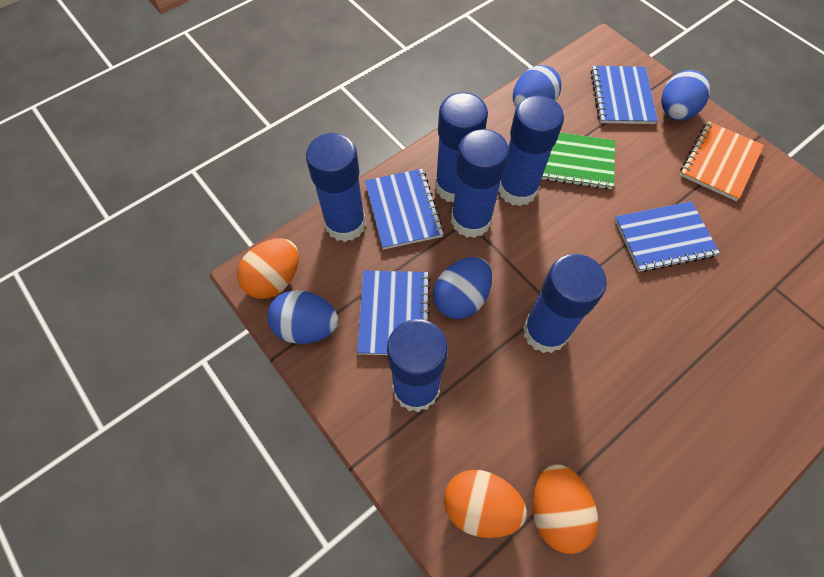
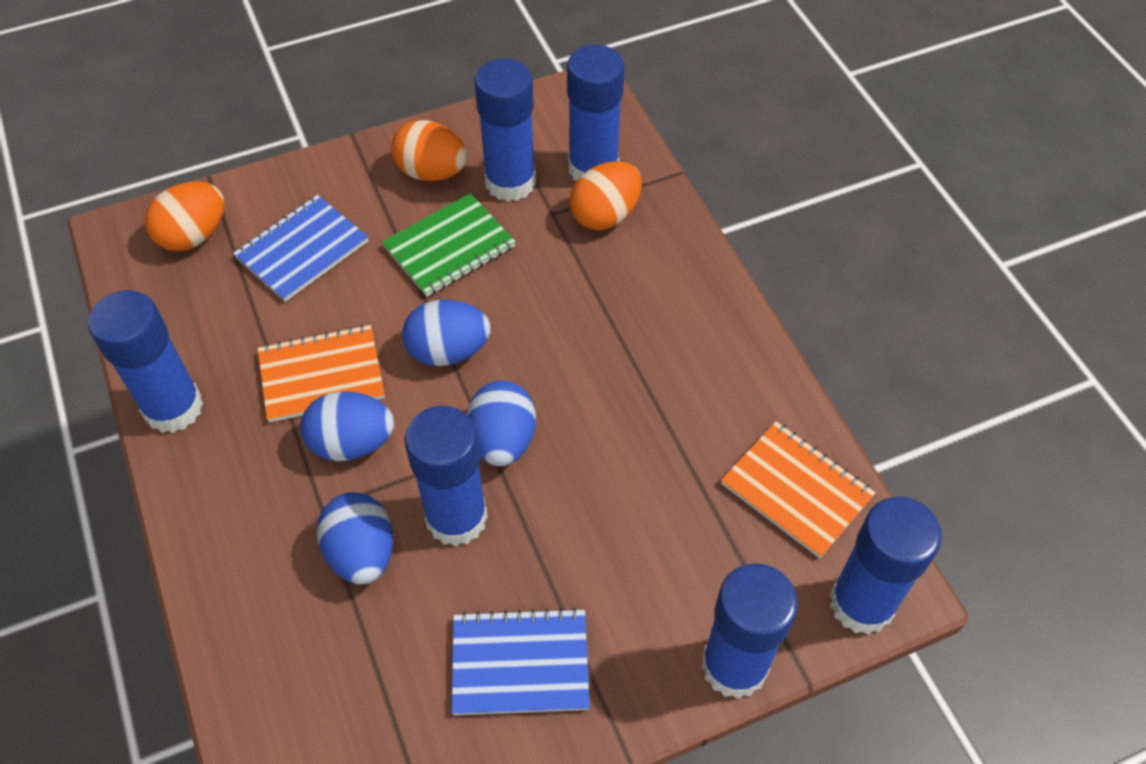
blue notebook: 4 -> 2
orange notebook: 1 -> 2

